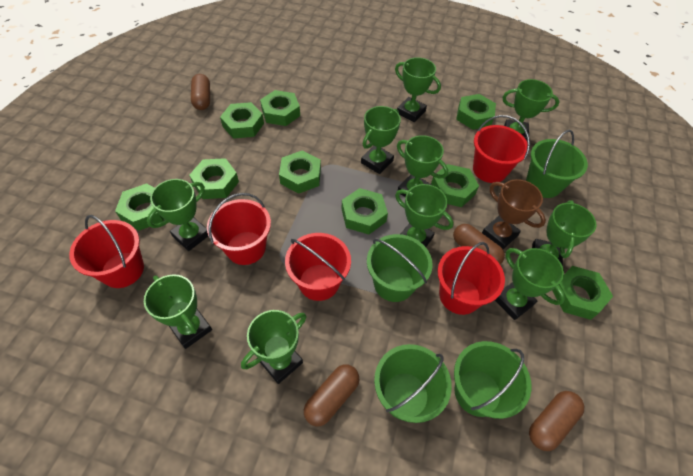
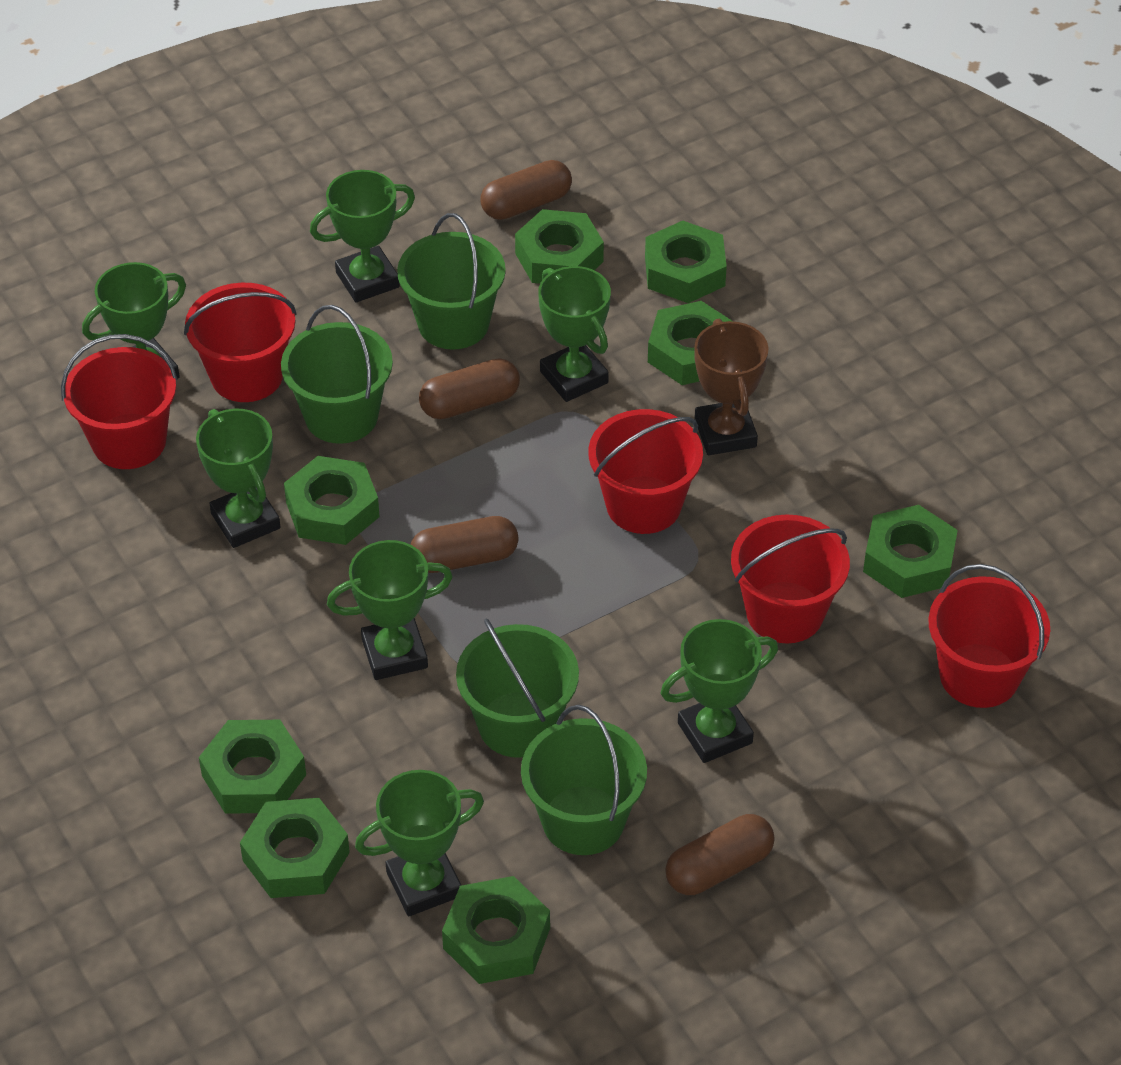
green nut: 9 -> 8
green trophy: 10 -> 7

